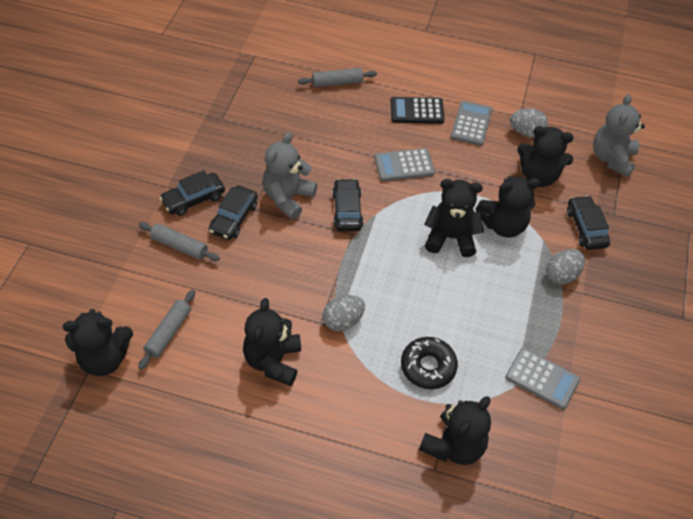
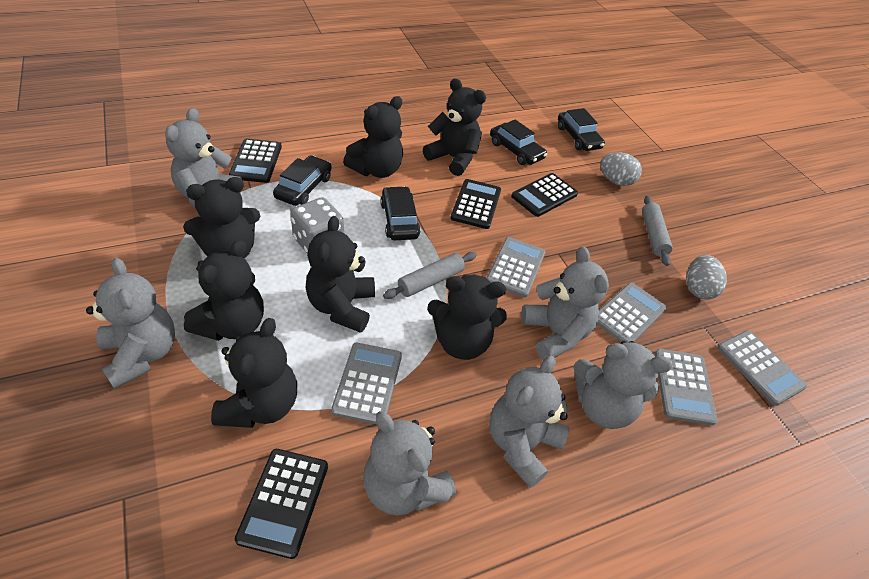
black calculator: 1 -> 4
black donut: 1 -> 0
black teddy bear: 6 -> 7
grey calculator: 3 -> 5
grey dice: 0 -> 1
grey egg: 3 -> 2
grey rolling pin: 3 -> 2
grey teddy bear: 2 -> 6

